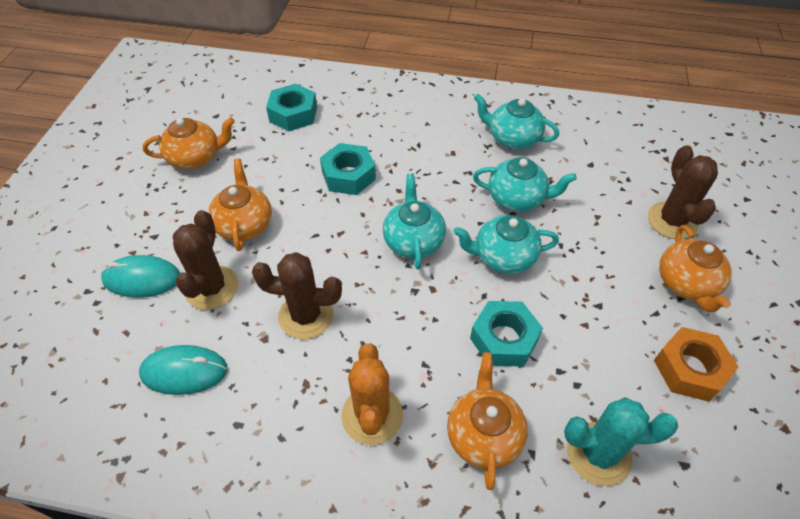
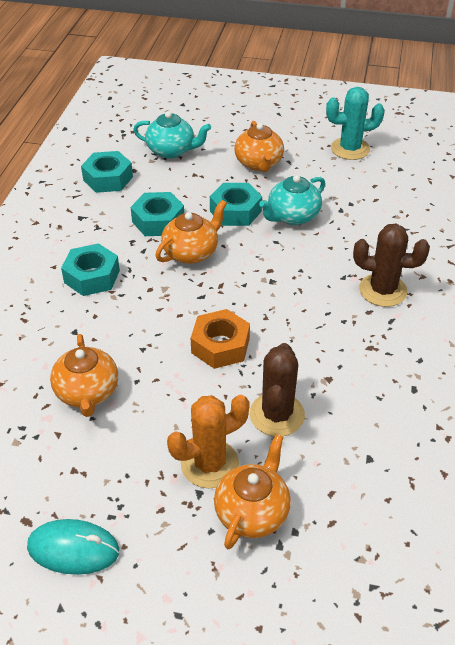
brown cactus: 3 -> 2
turquoise mouse: 2 -> 1
turquoise nut: 3 -> 4
turquoise teapot: 4 -> 2

